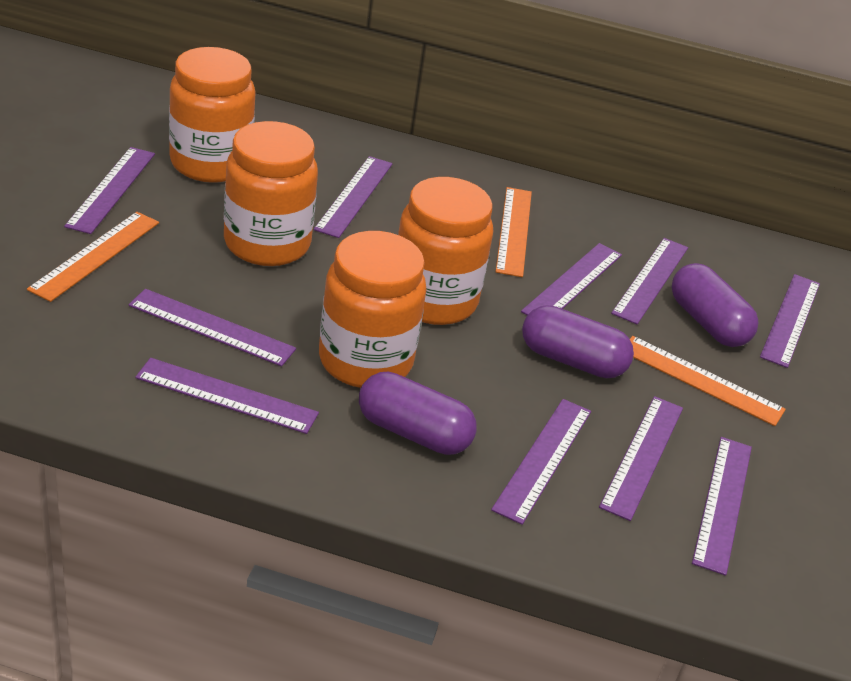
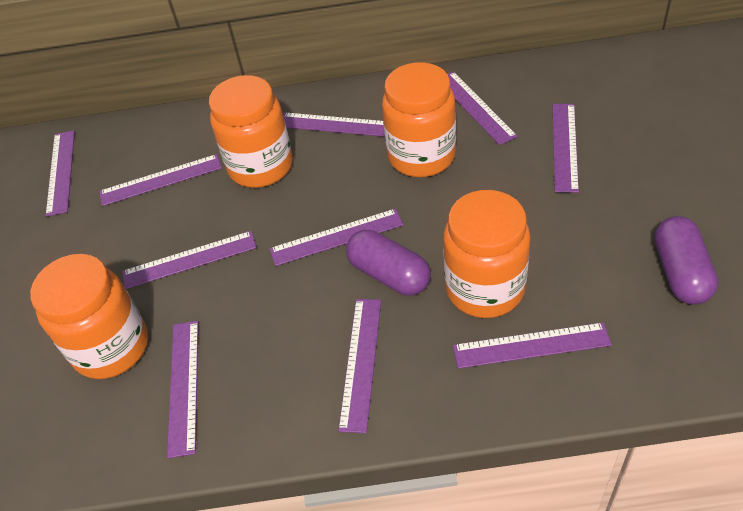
orange ruler: 3 -> 0
purple capsule: 3 -> 2

